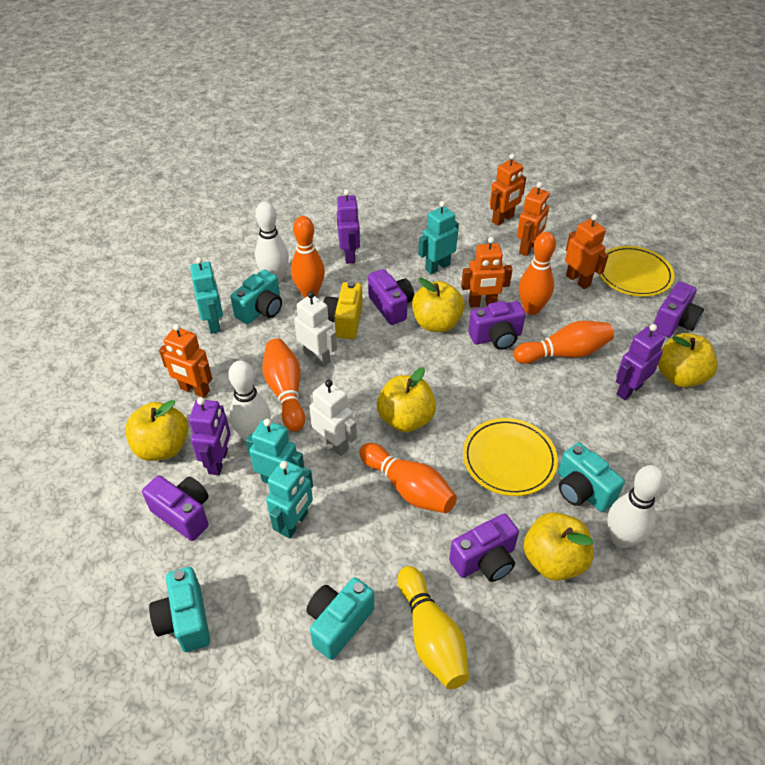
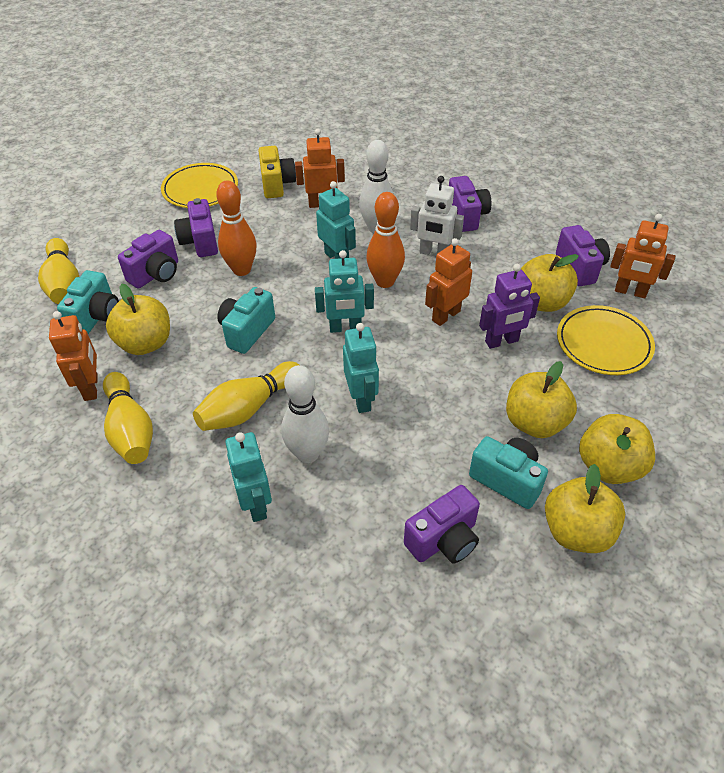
orange bowling pin: 5 -> 2
orange robot: 5 -> 4
purple robot: 3 -> 1
turquoise camera: 4 -> 3
white bowling pin: 3 -> 2
white robot: 2 -> 1
yellow bowling pin: 1 -> 3

